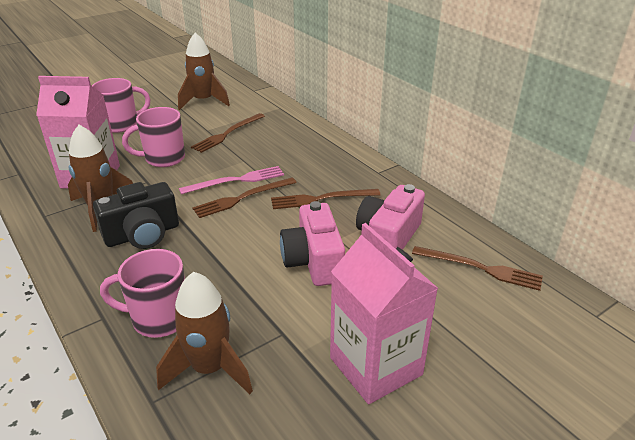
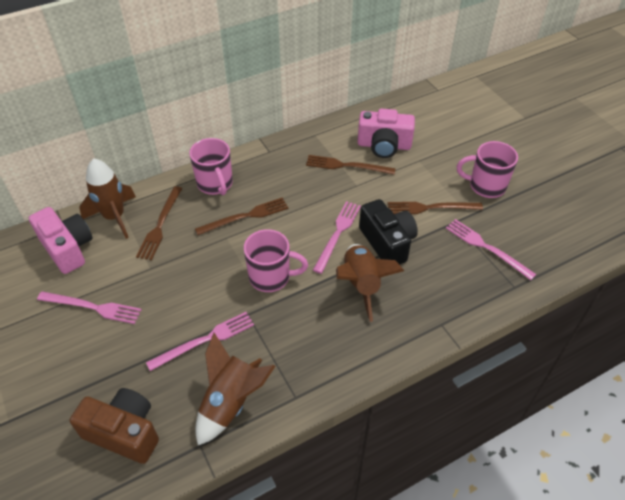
brown camera: 0 -> 1
pink carton: 2 -> 0
pink fork: 1 -> 4

